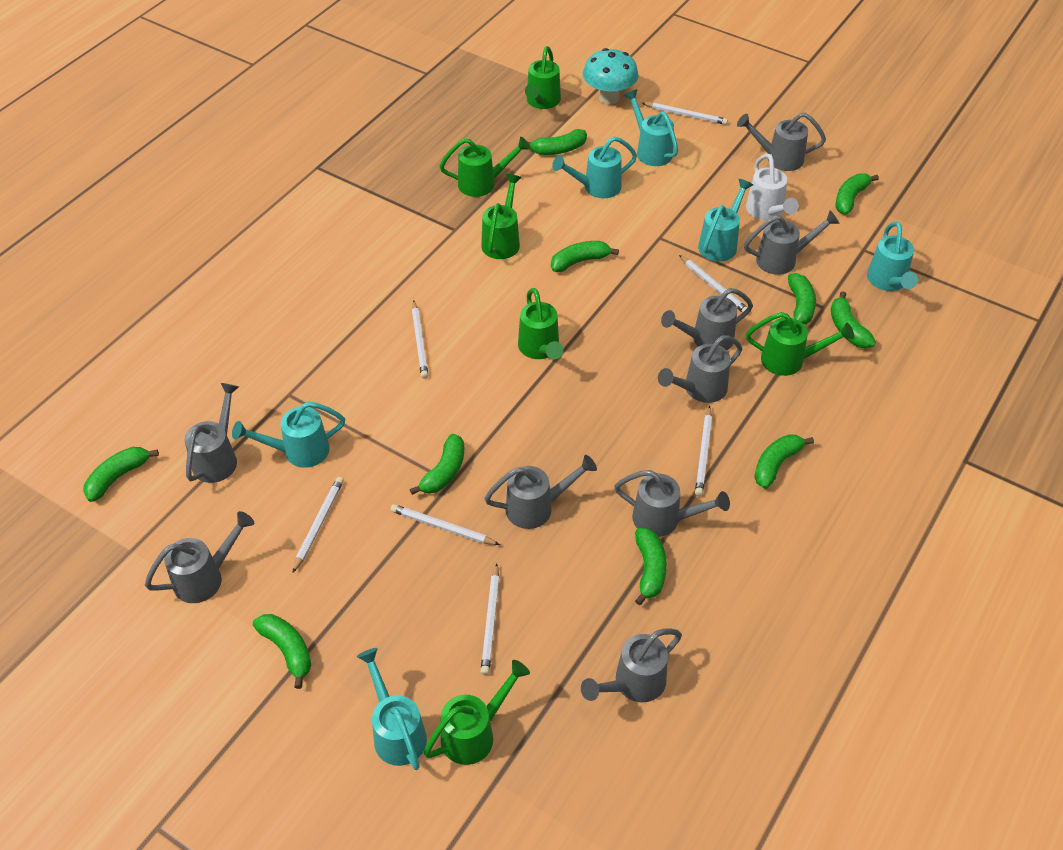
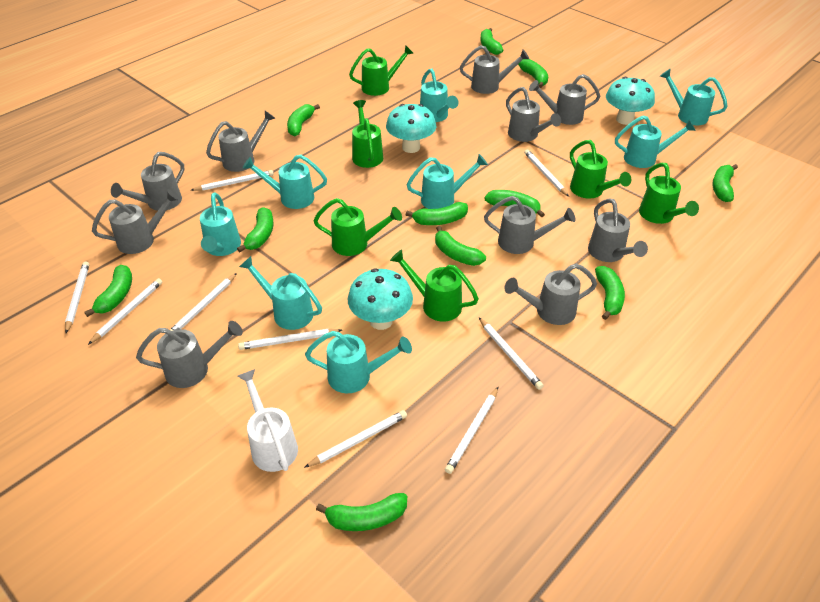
green banana: 10 -> 11
grey watering can: 9 -> 10
turquoise mushroom: 1 -> 3
turquoise watering can: 6 -> 8
white pencil: 7 -> 9

